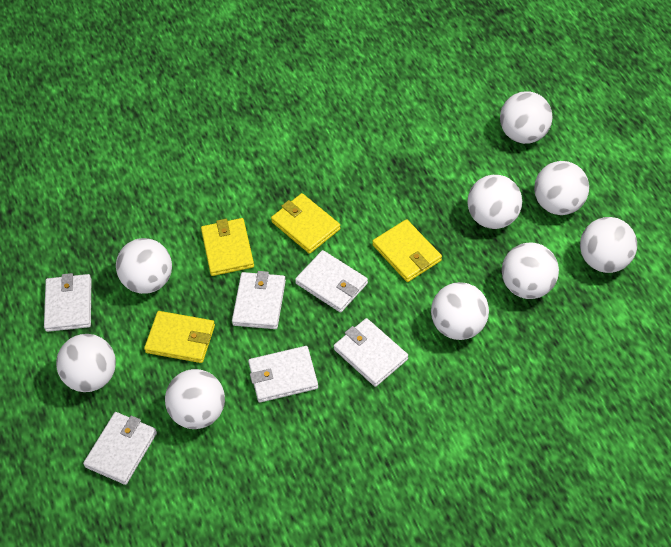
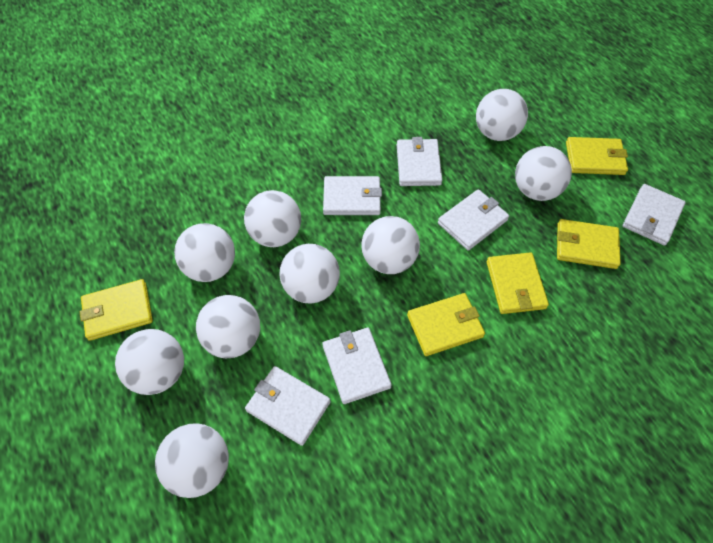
yellow wallet: 4 -> 5

